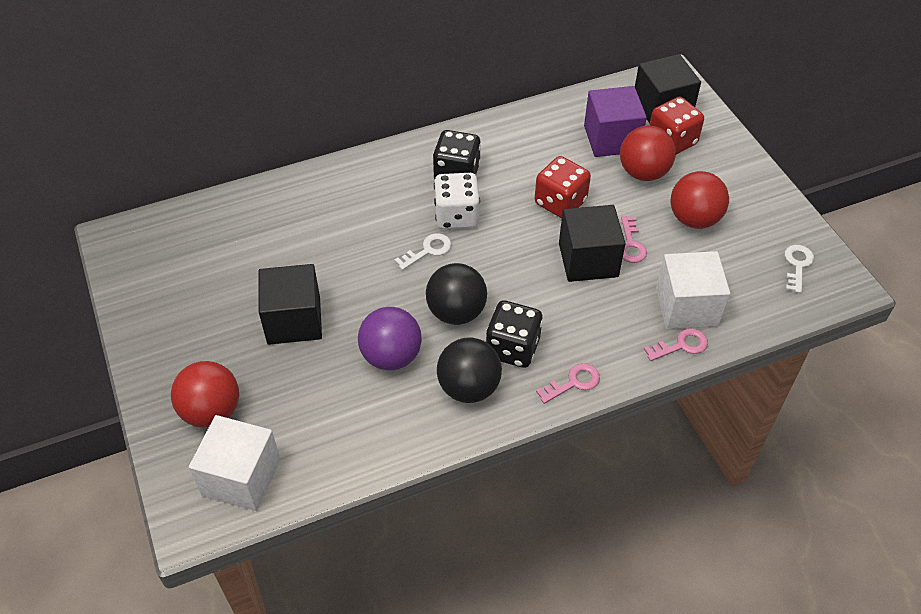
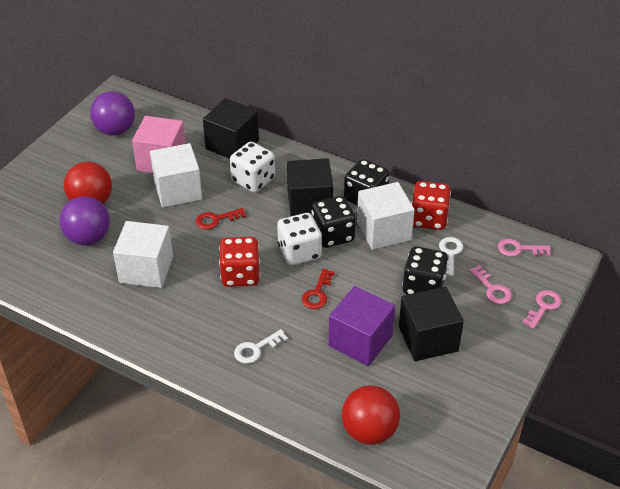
black ball: 2 -> 0
black dice: 2 -> 3
pink cube: 0 -> 1
purple ball: 1 -> 2
red ball: 3 -> 2
red key: 0 -> 2
white cube: 2 -> 3
white dice: 1 -> 2

